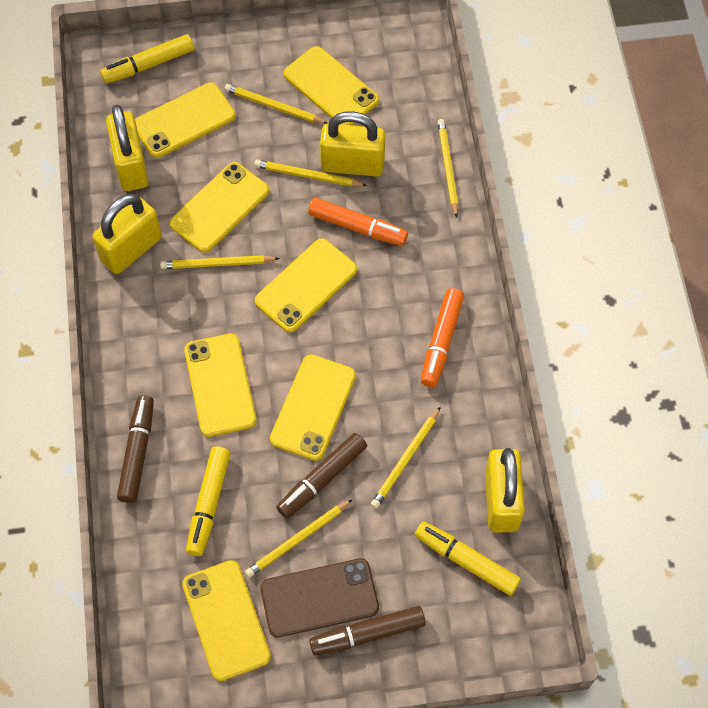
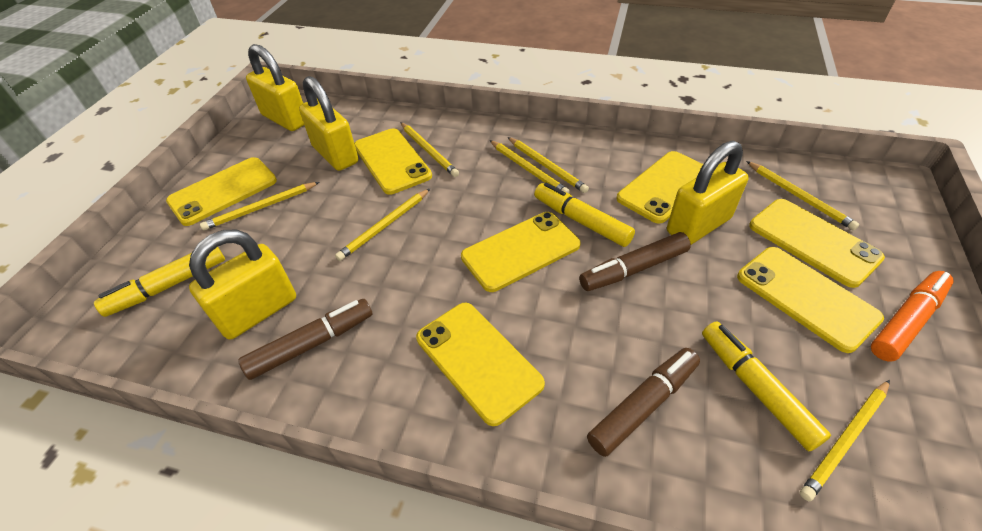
brown phone: 1 -> 0
orange marker: 2 -> 1
yellow pencil: 6 -> 7

